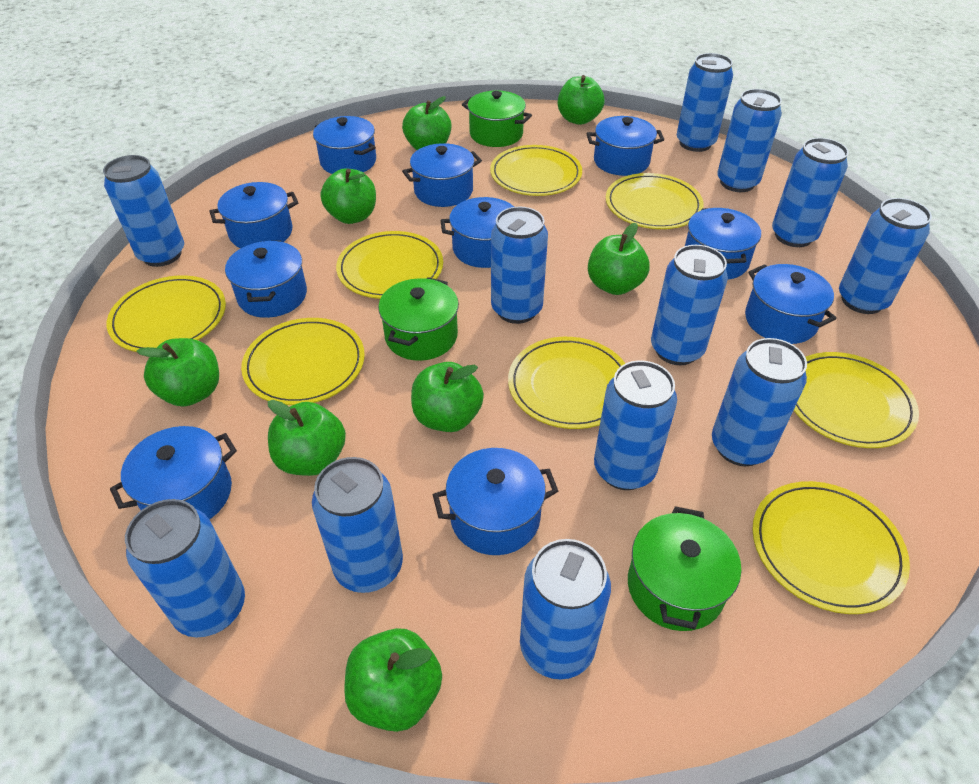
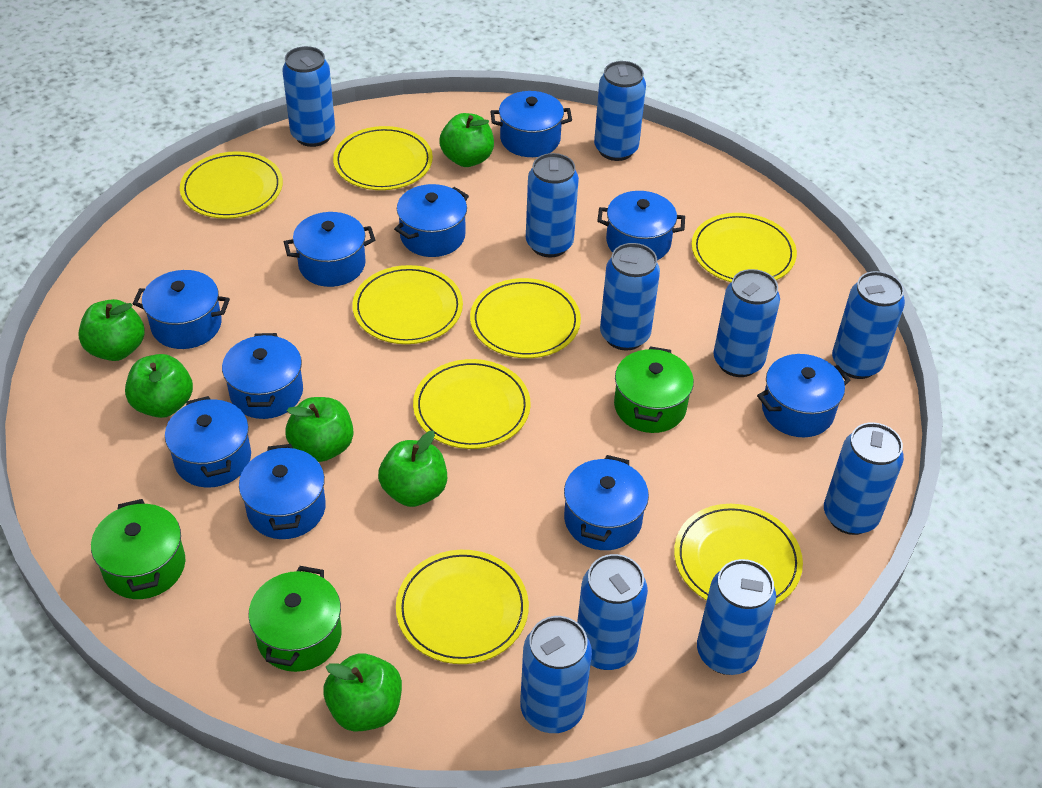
blue can: 12 -> 10
green apple: 8 -> 6

